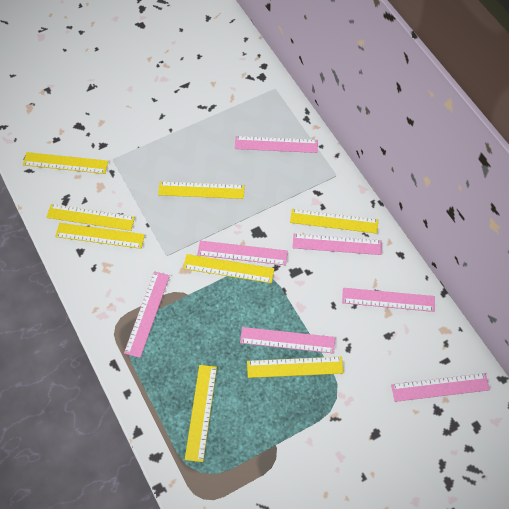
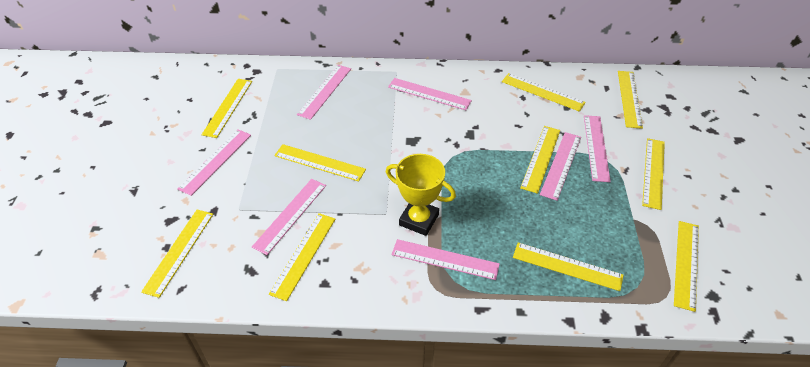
yellow ruler: 8 -> 10
yellow trophy: 0 -> 1

